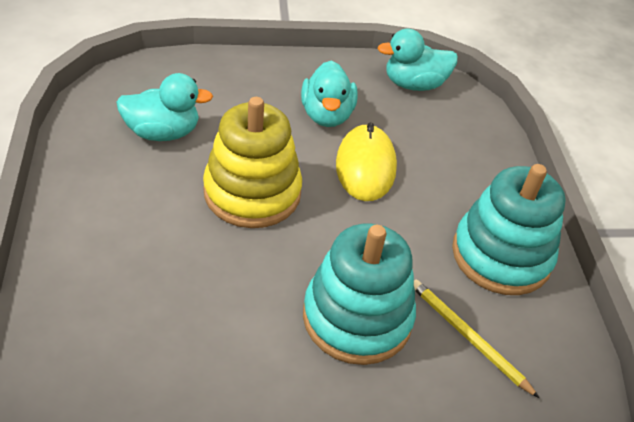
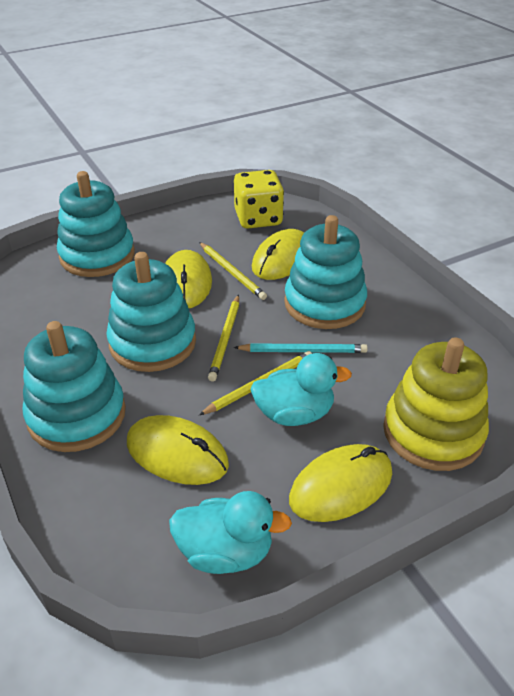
turquoise duck: 3 -> 2
turquoise pencil: 0 -> 1
turquoise stacking toy: 2 -> 4
yellow dice: 0 -> 1
yellow mouse: 1 -> 4
yellow pencil: 1 -> 3

